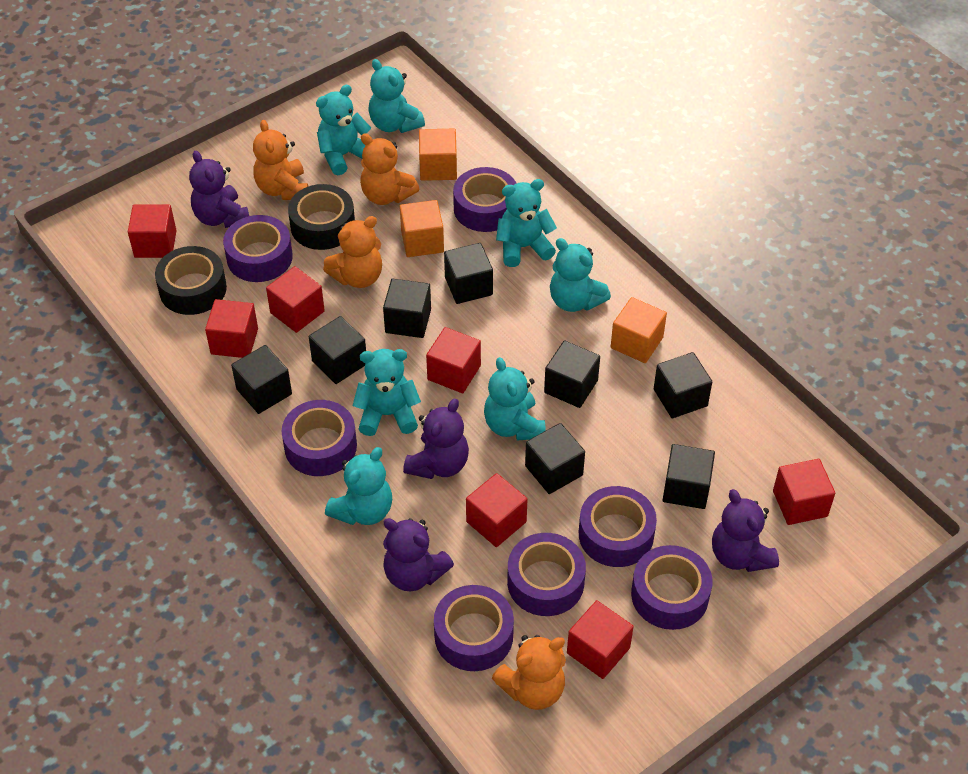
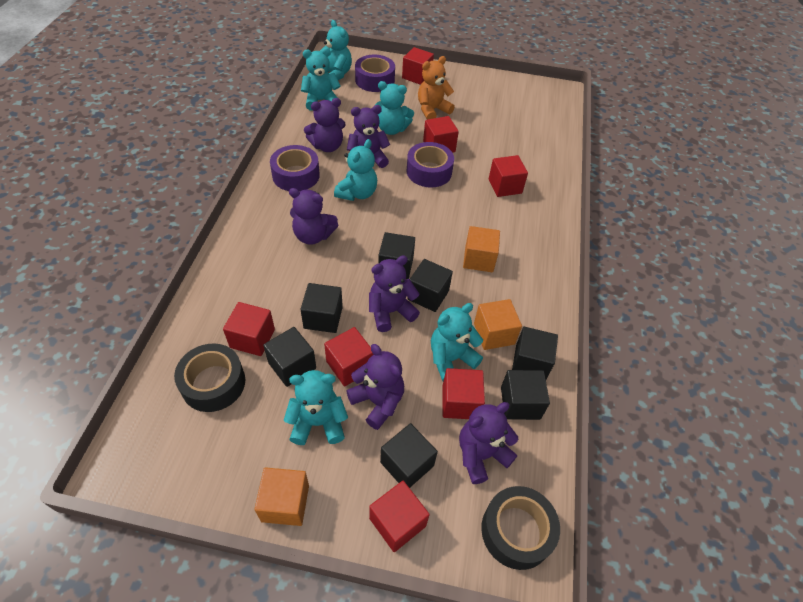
black cube: 8 -> 7
orange teddy bear: 4 -> 1
purple tape: 7 -> 3
purple teddy bear: 4 -> 6
turquoise teddy bear: 7 -> 6

